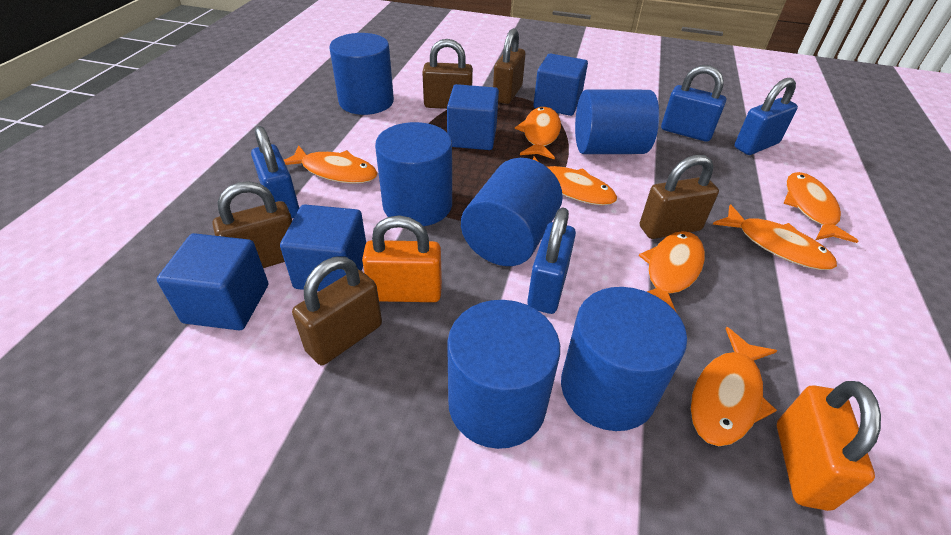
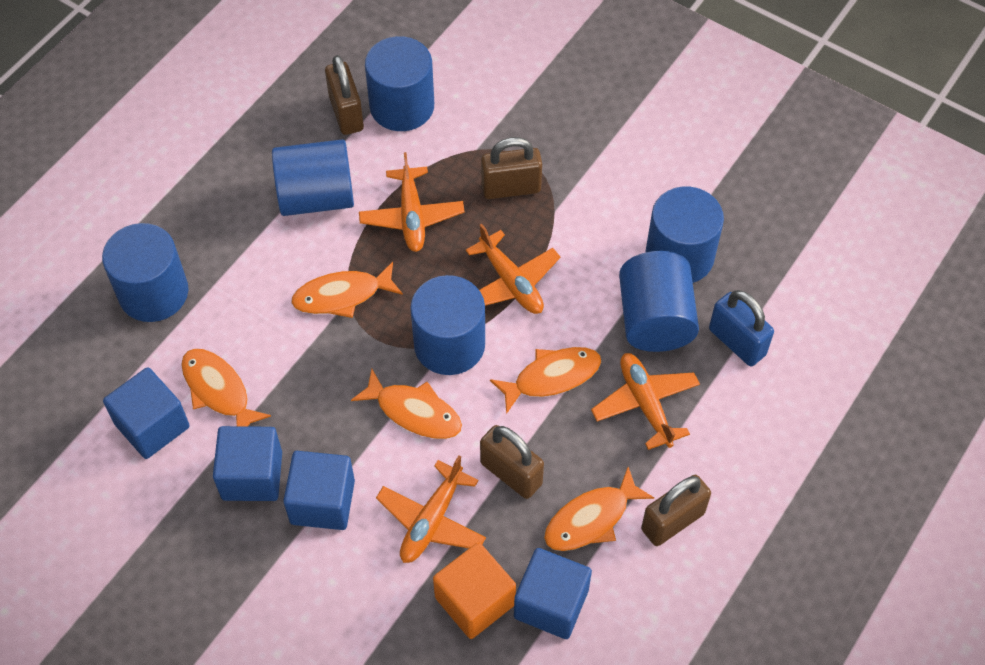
blue padlock: 4 -> 1
brown padlock: 5 -> 4
orange cube: 0 -> 1
orange fish: 7 -> 5
orange padlock: 2 -> 0
orange plane: 0 -> 4

